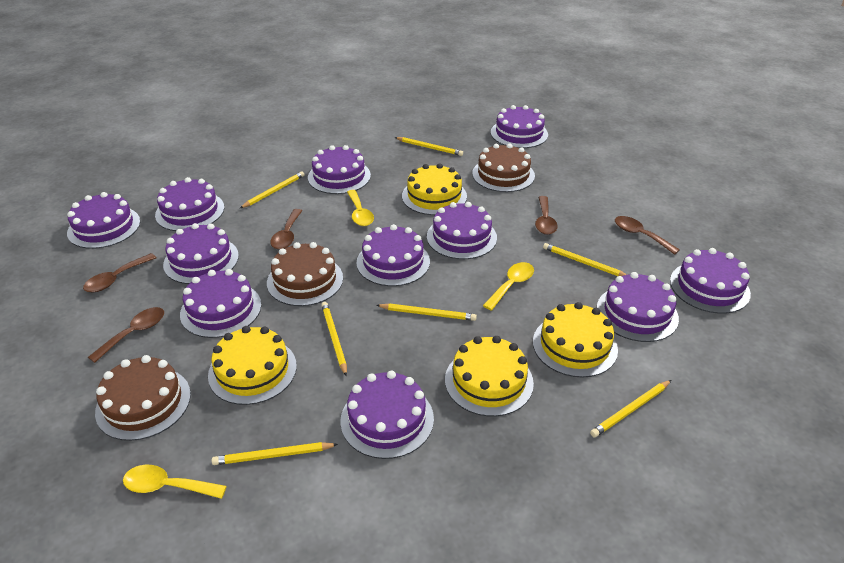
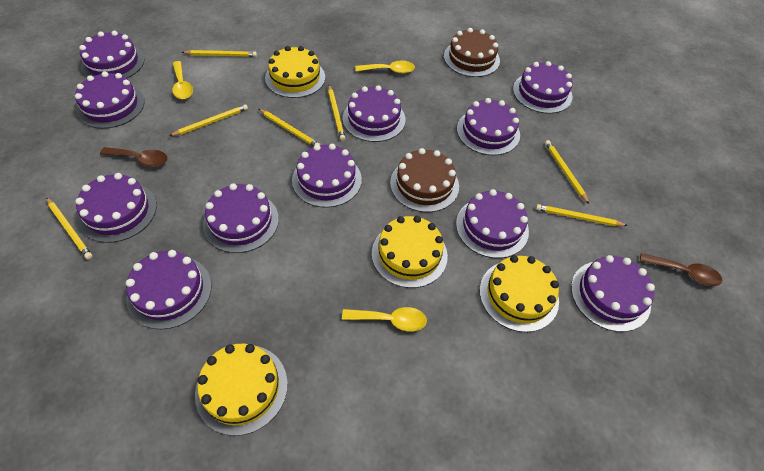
brown cake: 3 -> 2
brown spoon: 5 -> 2

